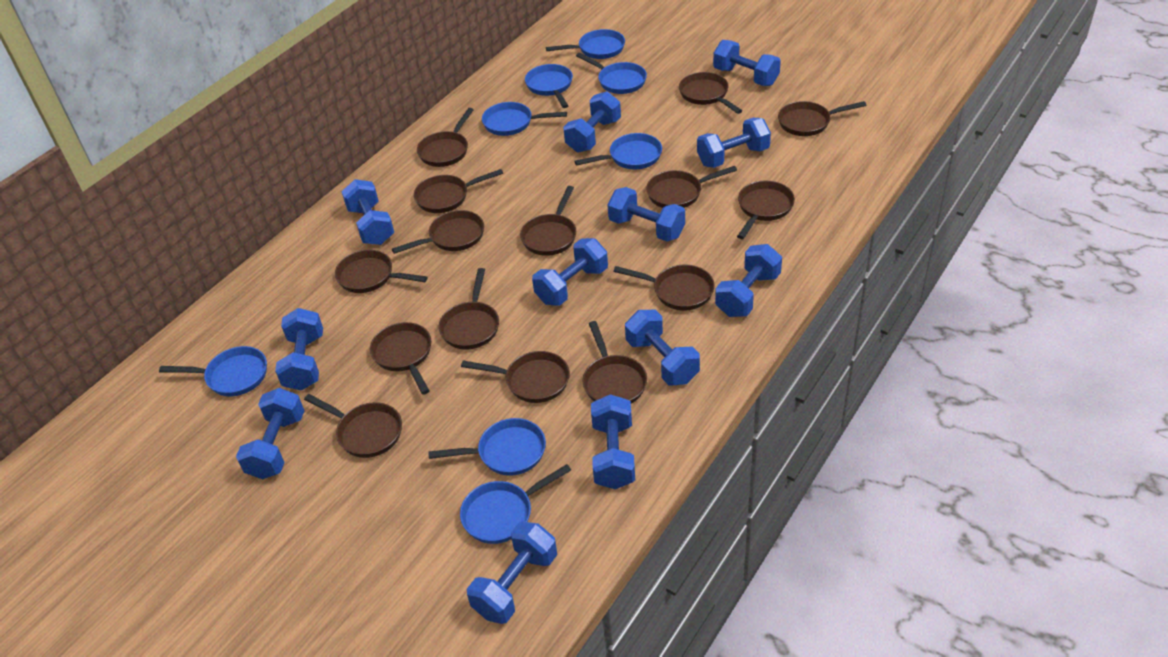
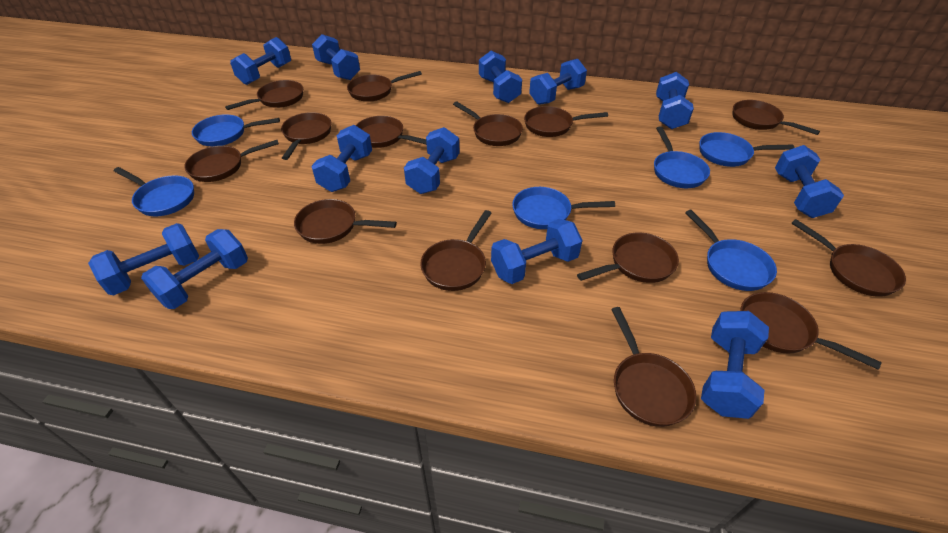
blue pan: 8 -> 6
brown pan: 15 -> 14

